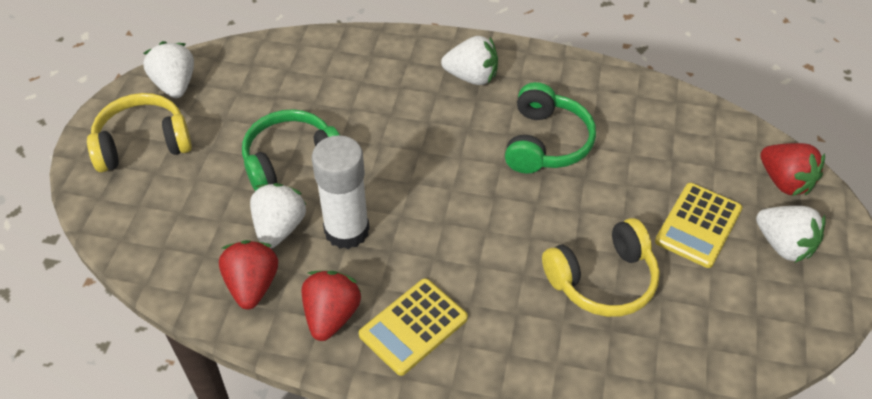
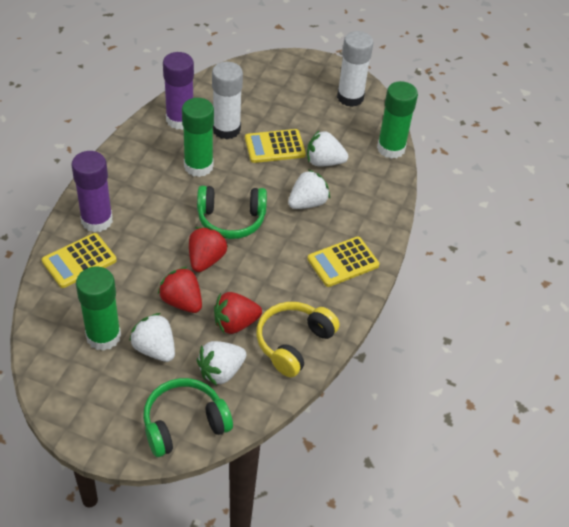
green glue stick: 0 -> 3
purple glue stick: 0 -> 2
white glue stick: 1 -> 2
yellow calculator: 2 -> 3
yellow headphones: 2 -> 1

